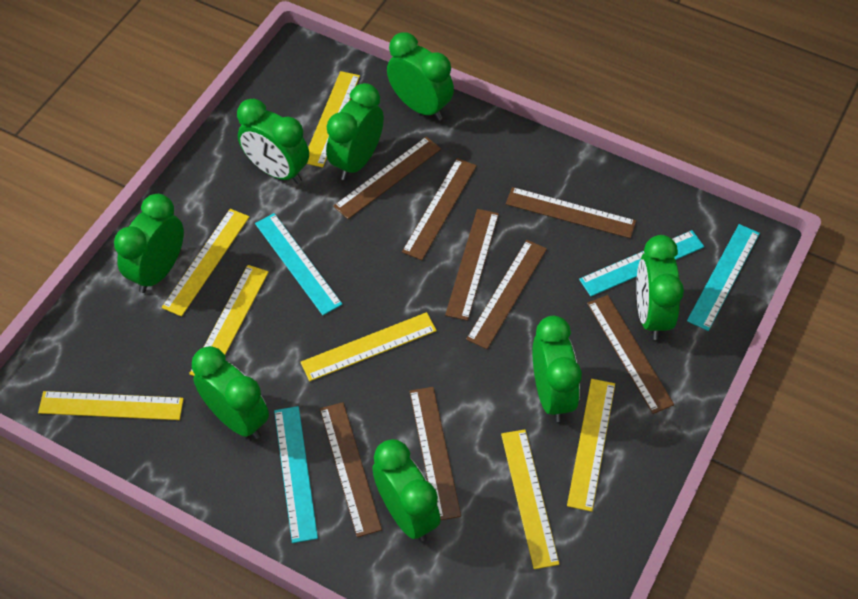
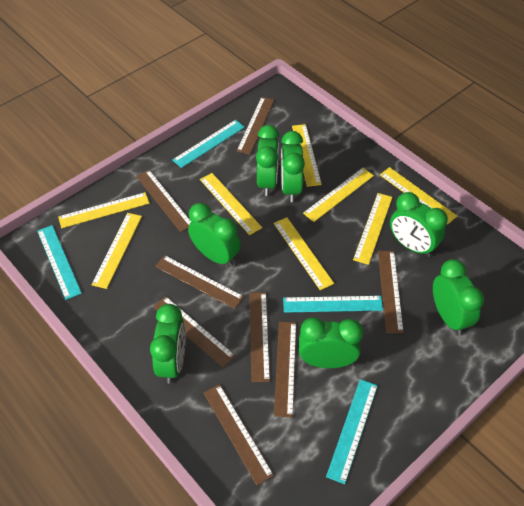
green clock: 8 -> 7
yellow ruler: 7 -> 8

